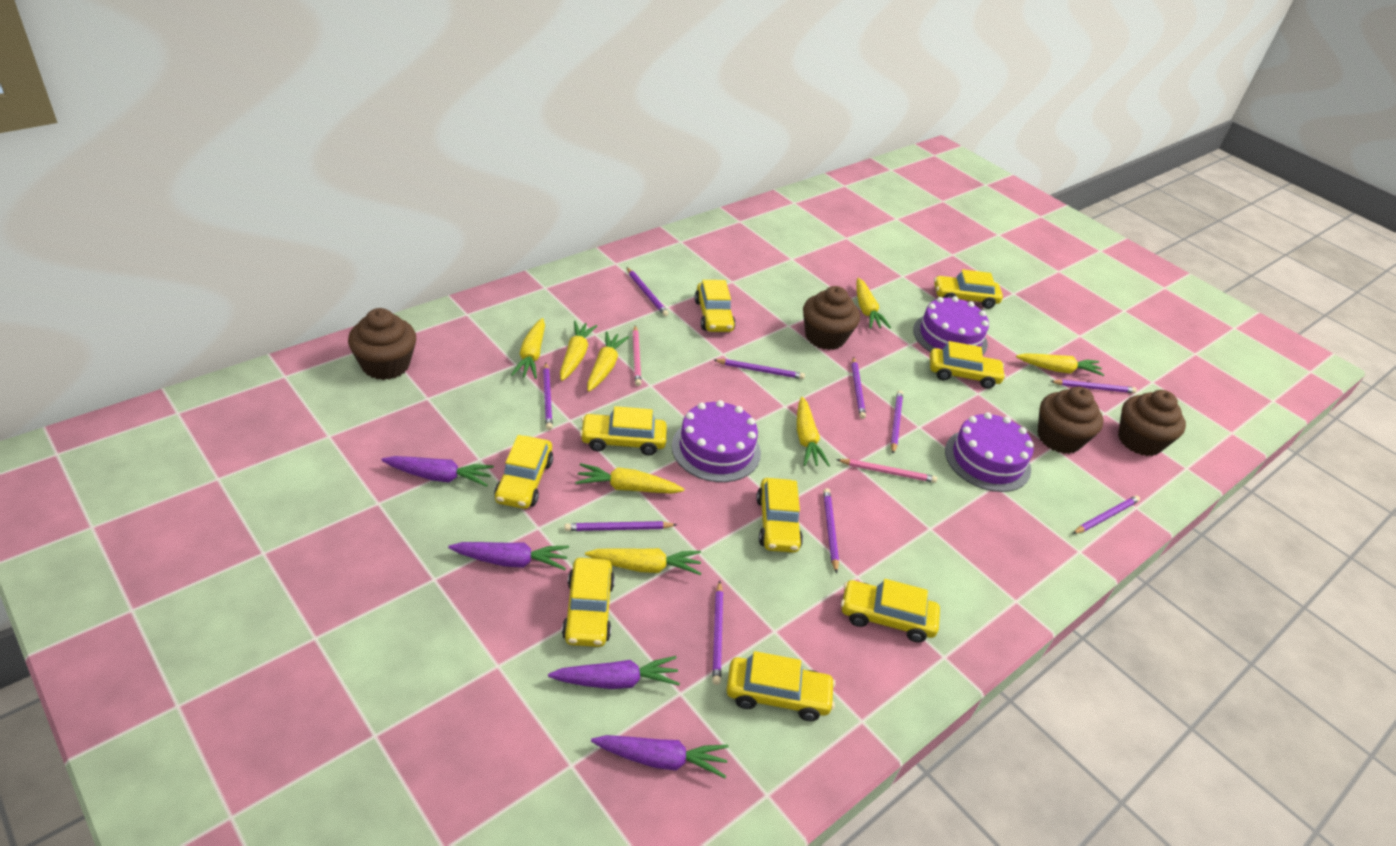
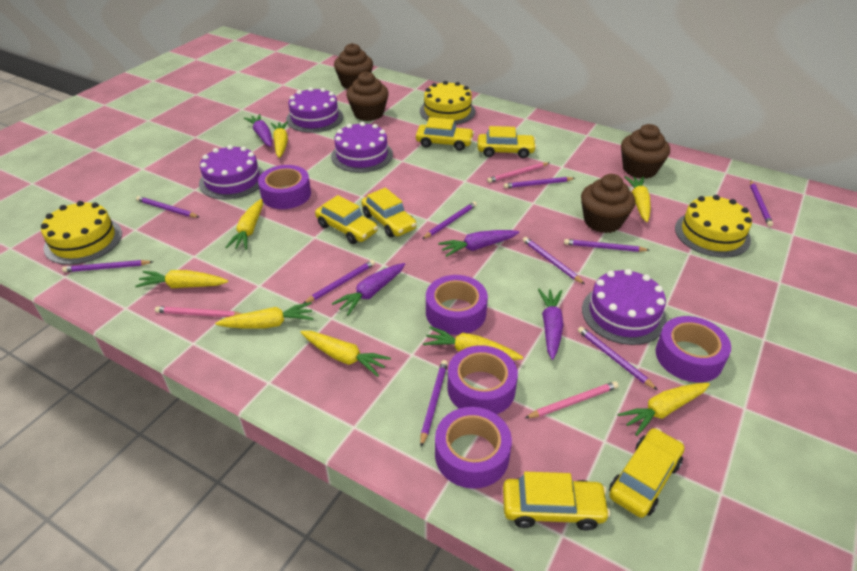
pink pencil: 2 -> 3
purple cake: 3 -> 4
purple tape: 0 -> 5
yellow cake: 0 -> 3
yellow car: 9 -> 6

